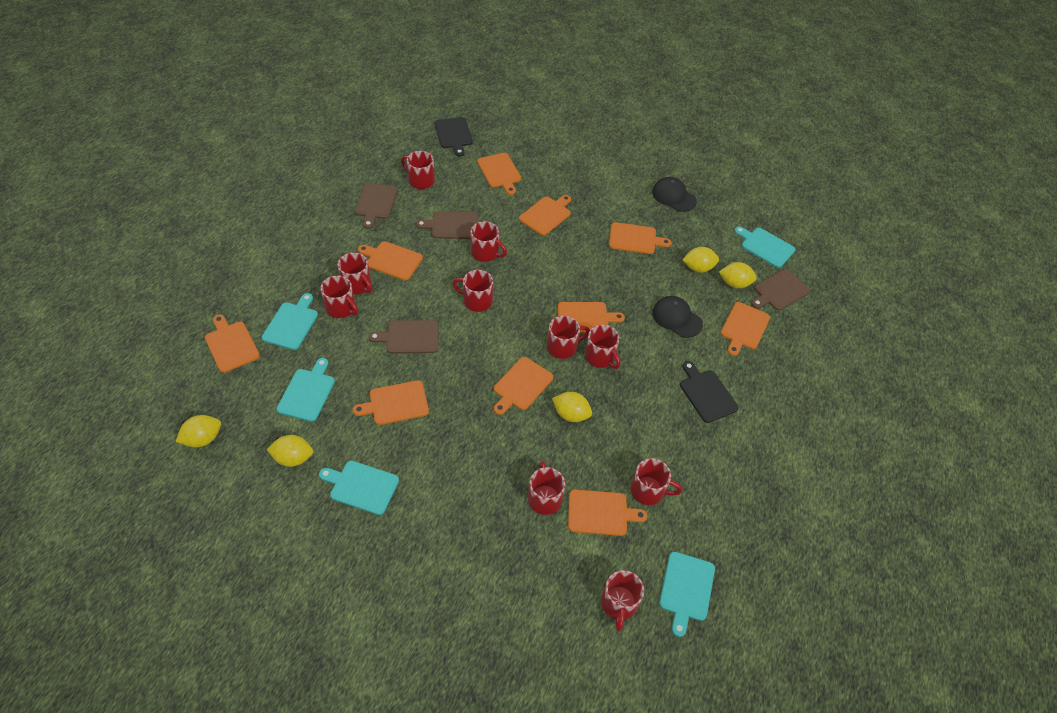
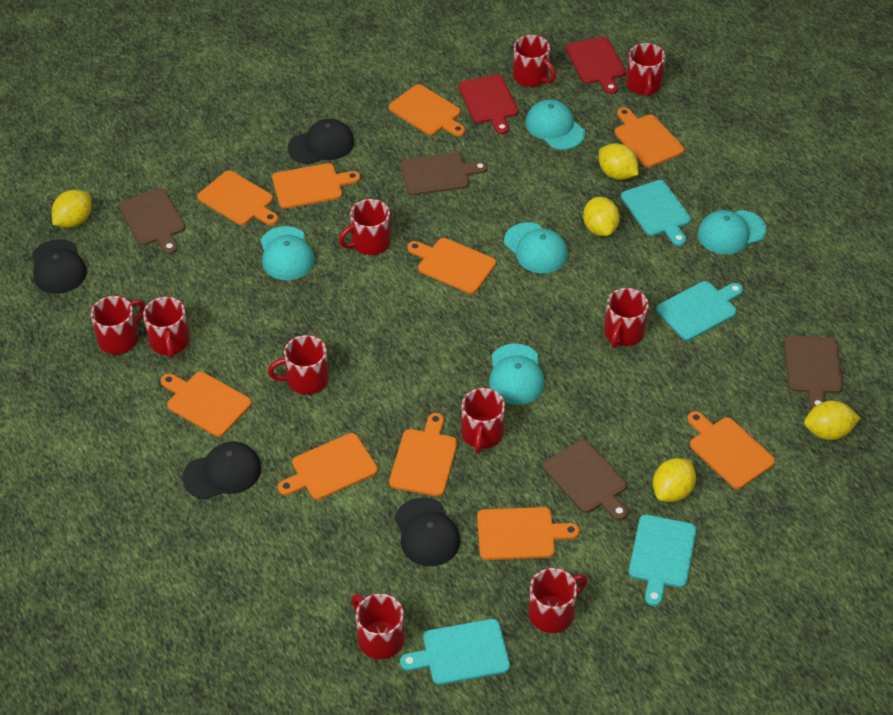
black cap: 2 -> 4
black cutting board: 2 -> 0
red cutting board: 0 -> 2
turquoise cap: 0 -> 5
turquoise cutting board: 5 -> 4

